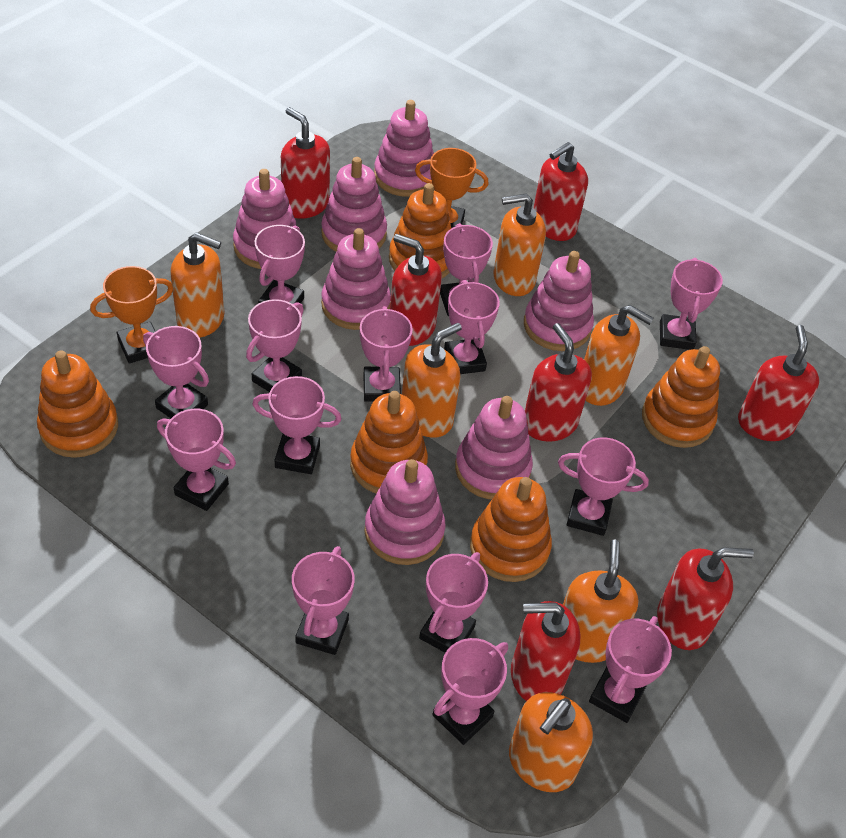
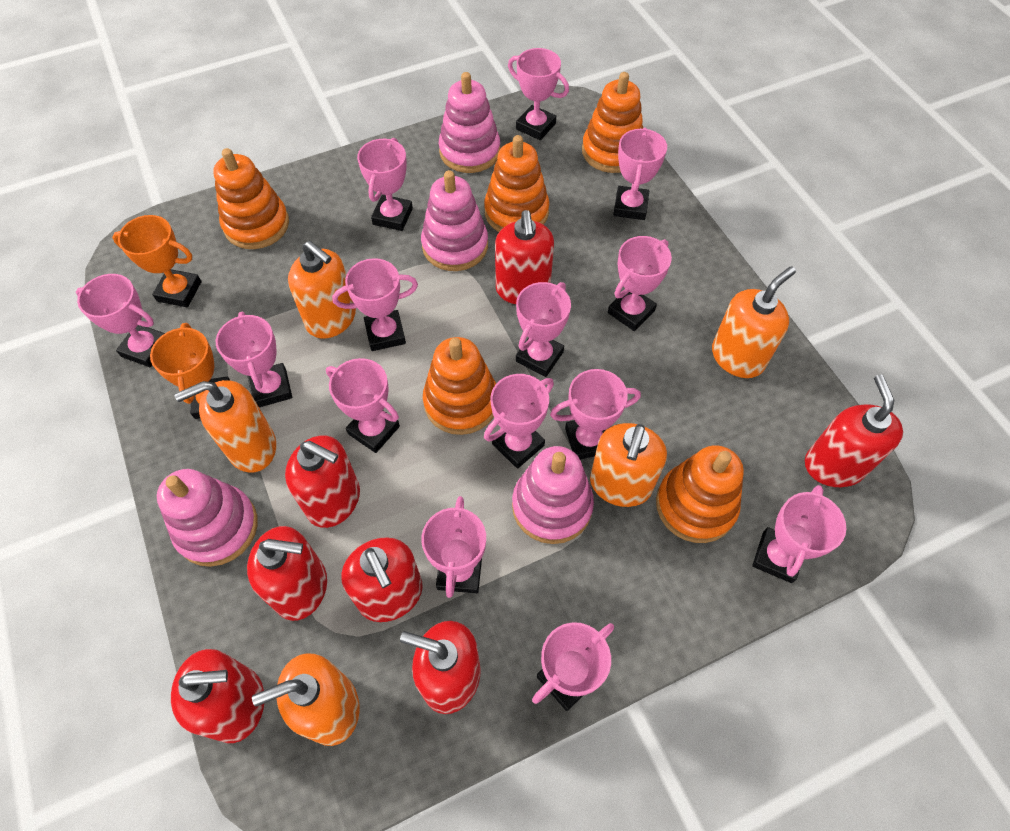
orange soap dispenser: 6 -> 5
pink stacking toy: 7 -> 4

